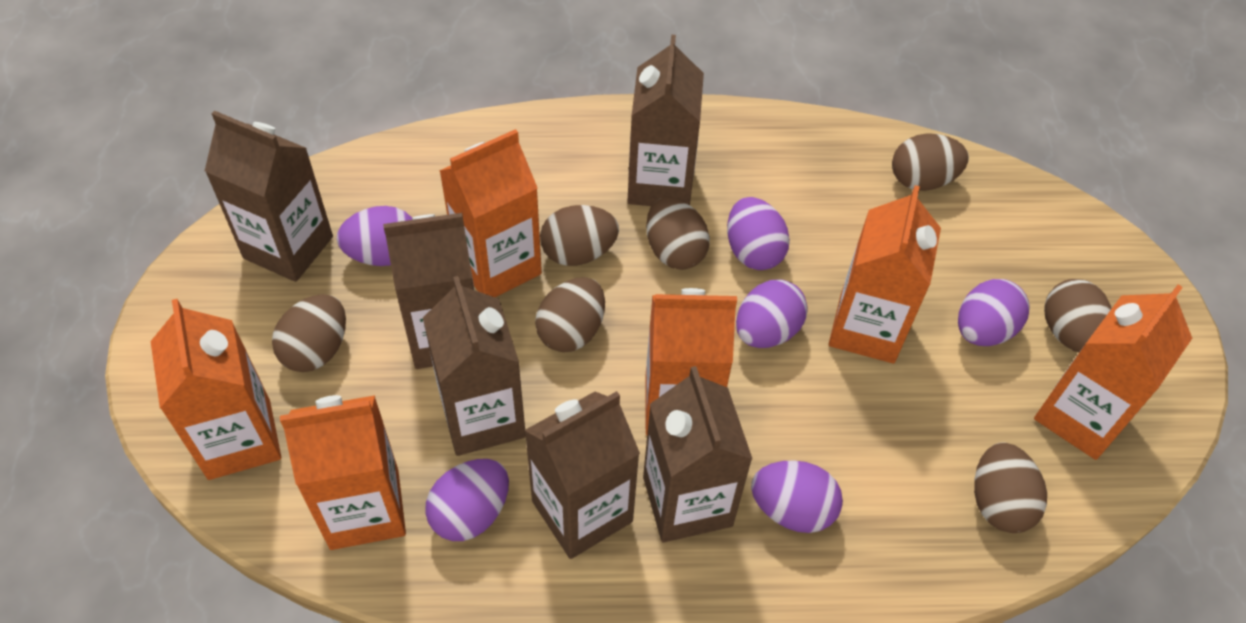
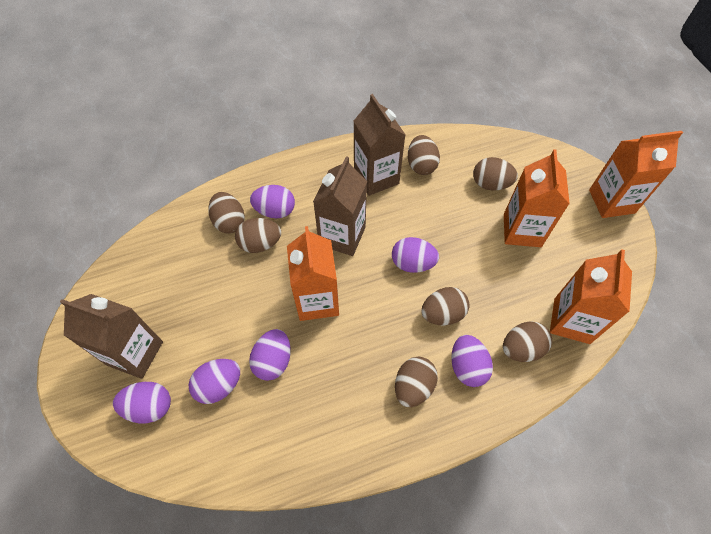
brown carton: 6 -> 3
orange carton: 6 -> 4

